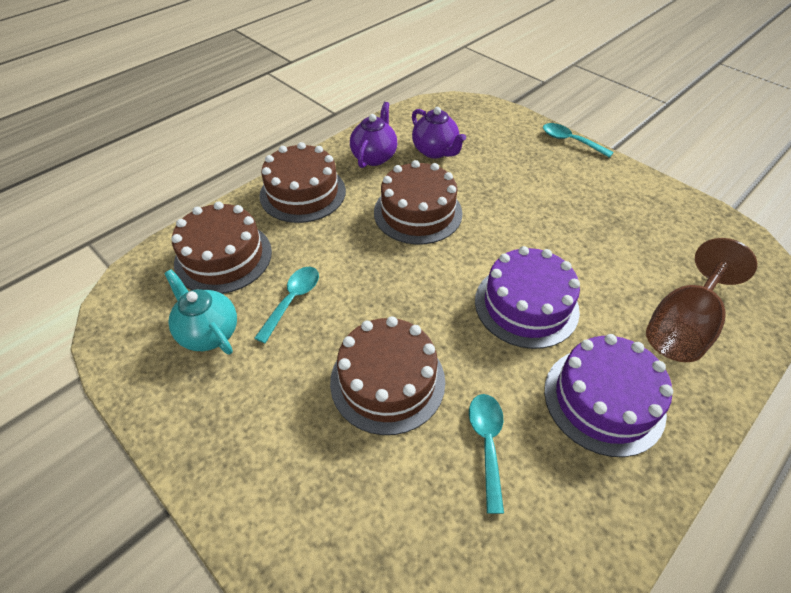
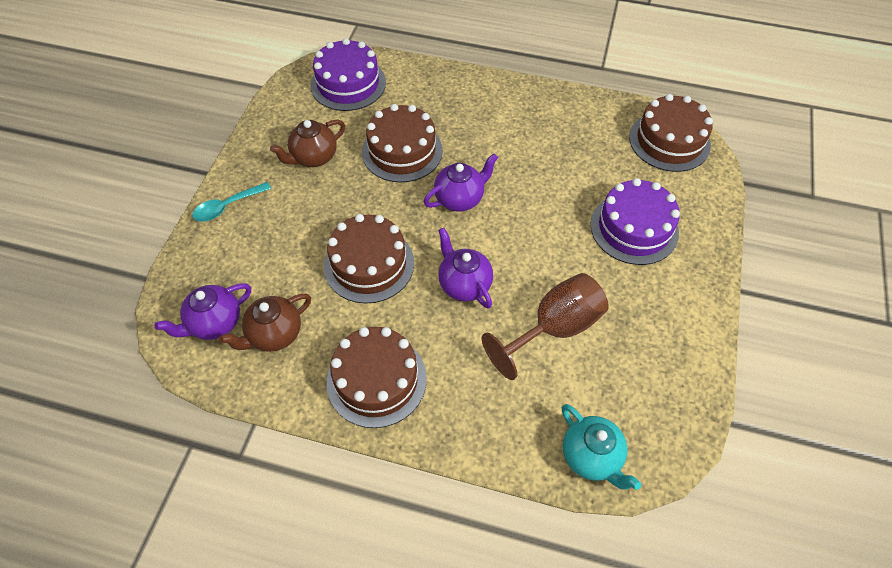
brown teapot: 0 -> 2
purple teapot: 2 -> 3
turquoise spoon: 3 -> 1

